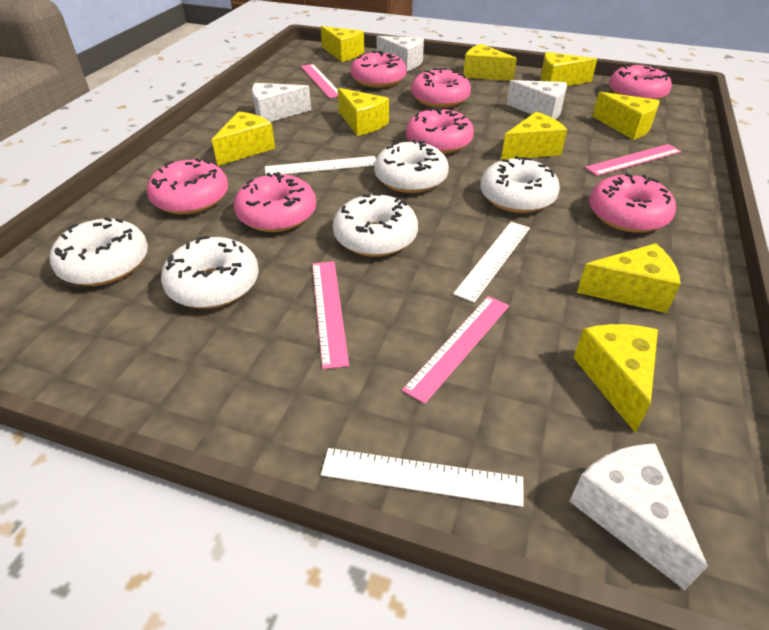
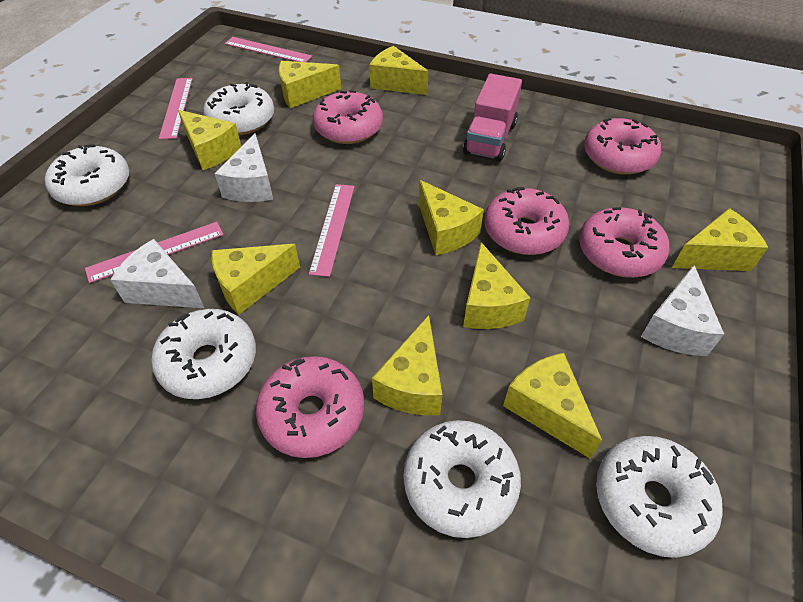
pink donut: 7 -> 5
pink truck: 0 -> 1
white cheese: 4 -> 3
white ruler: 3 -> 0

